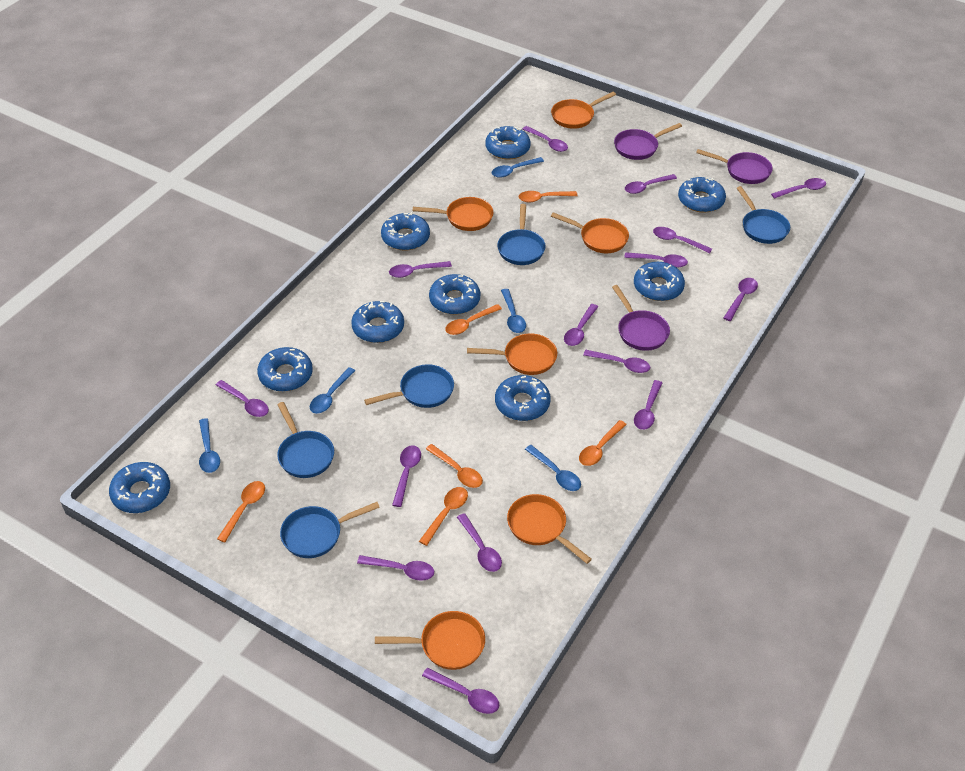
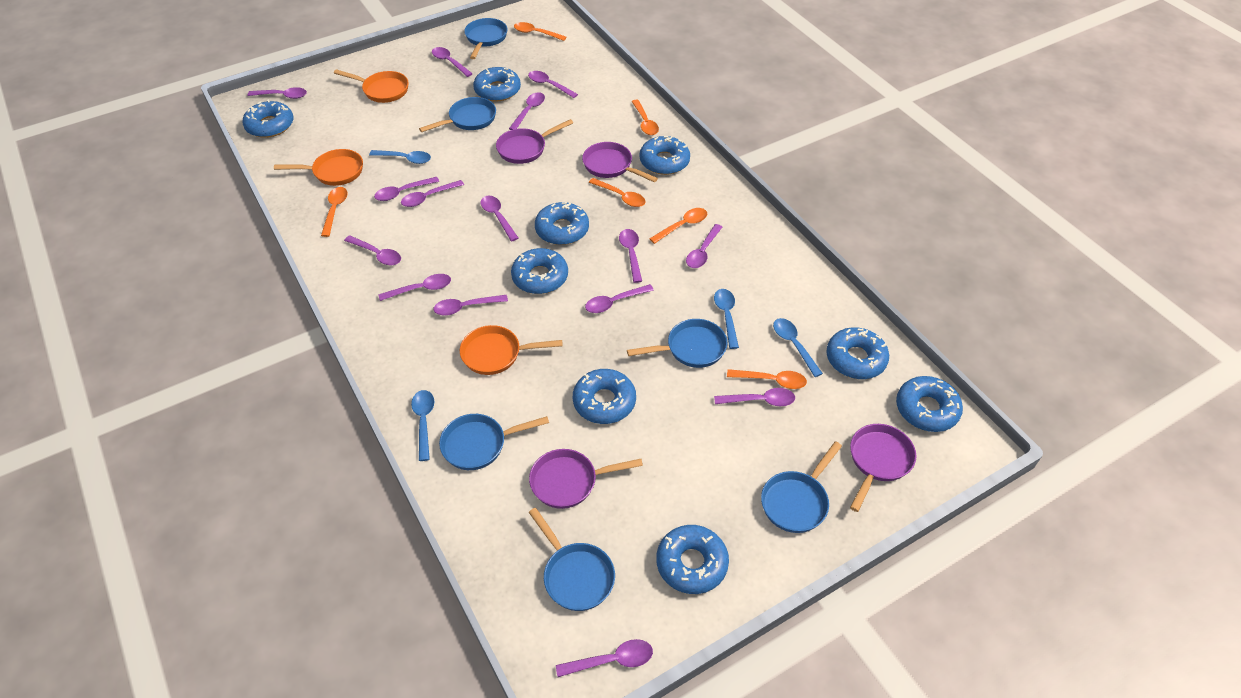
blue pan: 5 -> 6
blue spoon: 5 -> 4
orange pan: 6 -> 3
purple pan: 3 -> 4

